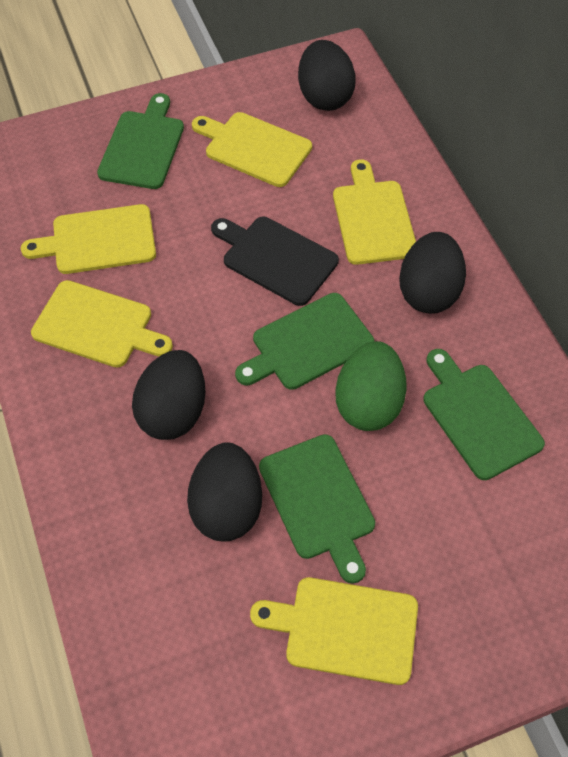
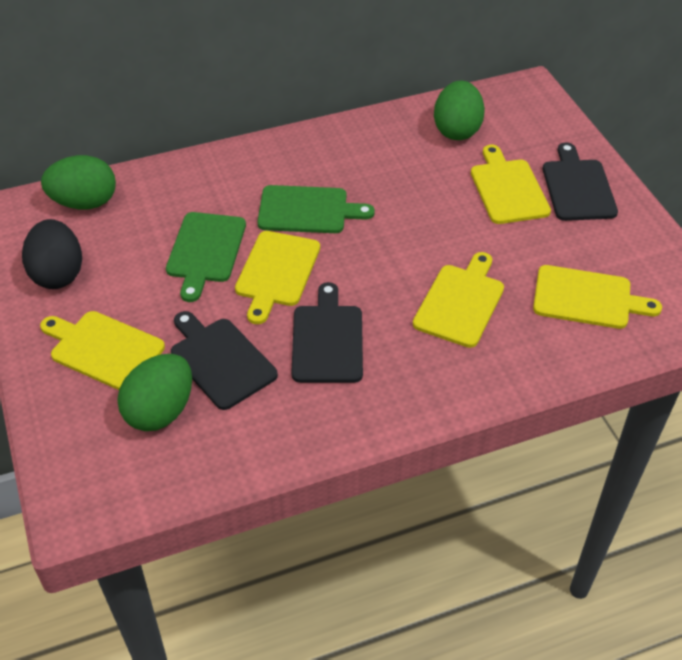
black cutting board: 1 -> 3
black egg: 4 -> 1
green cutting board: 4 -> 2
green egg: 1 -> 3

